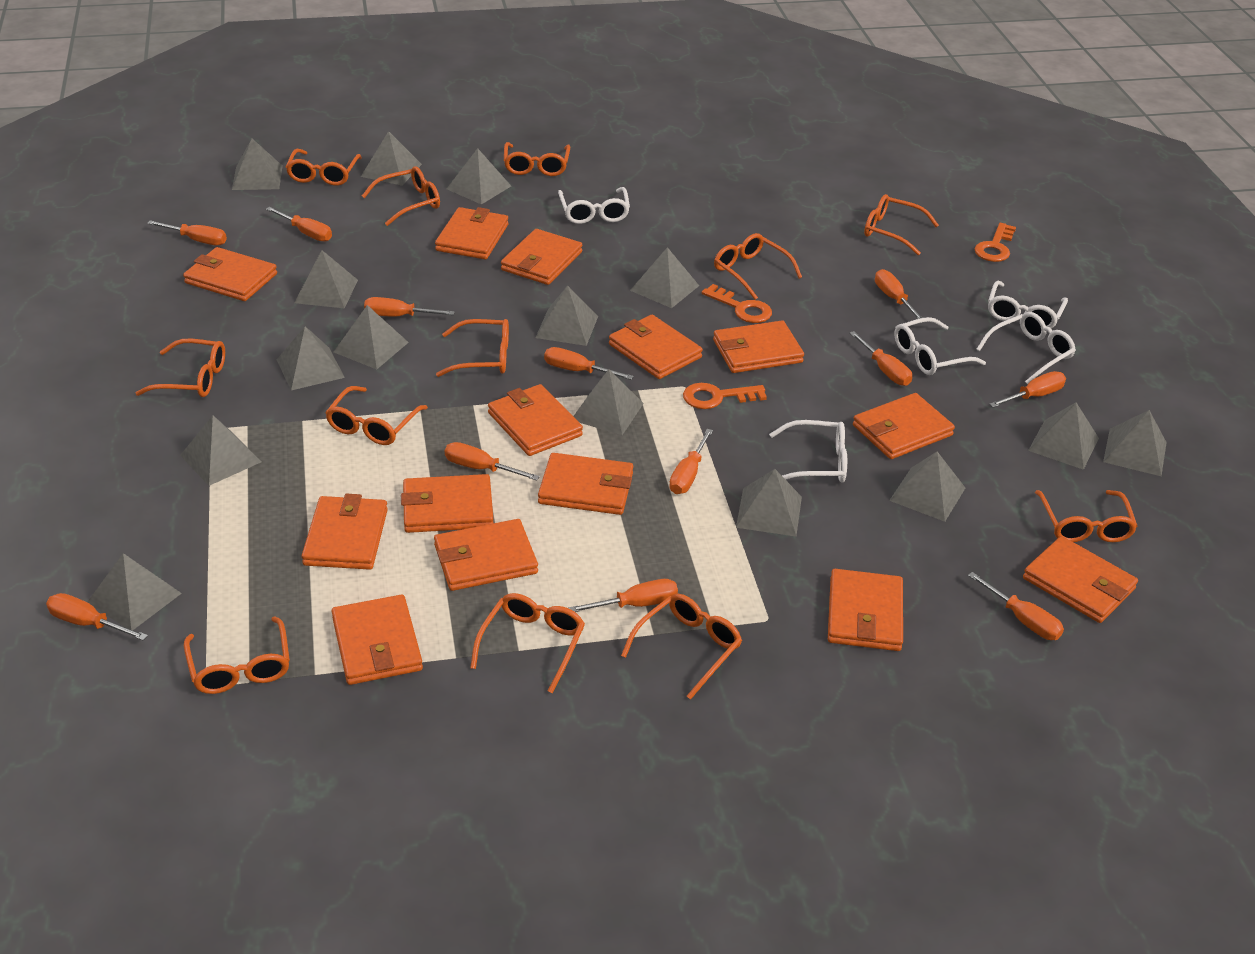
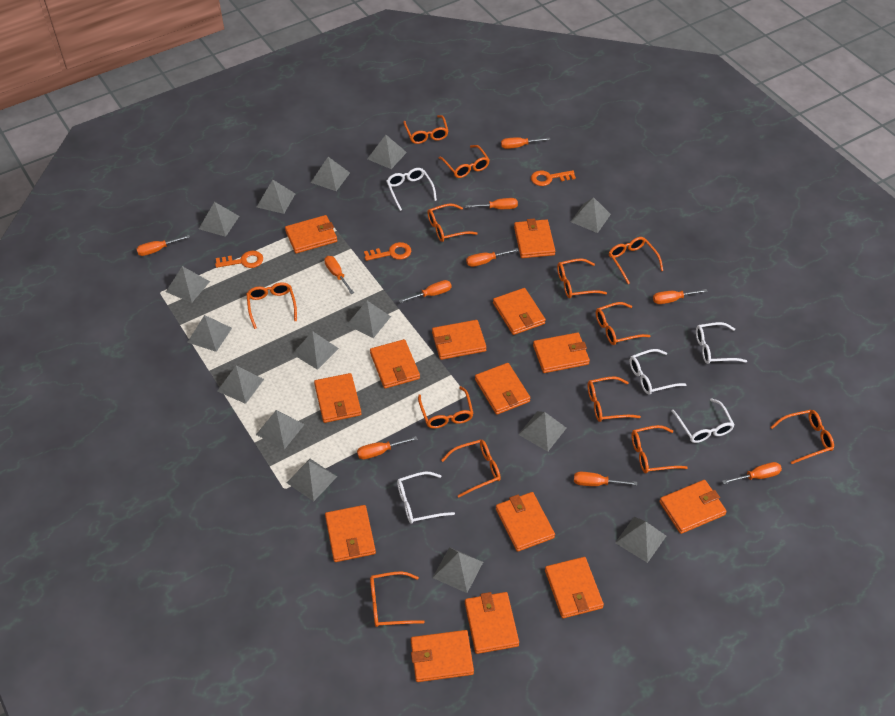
orange glasses: 12 -> 13
orange screwdriver: 12 -> 10

